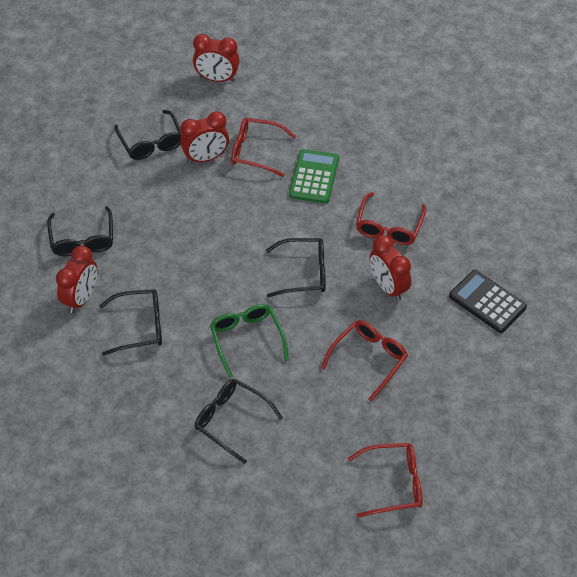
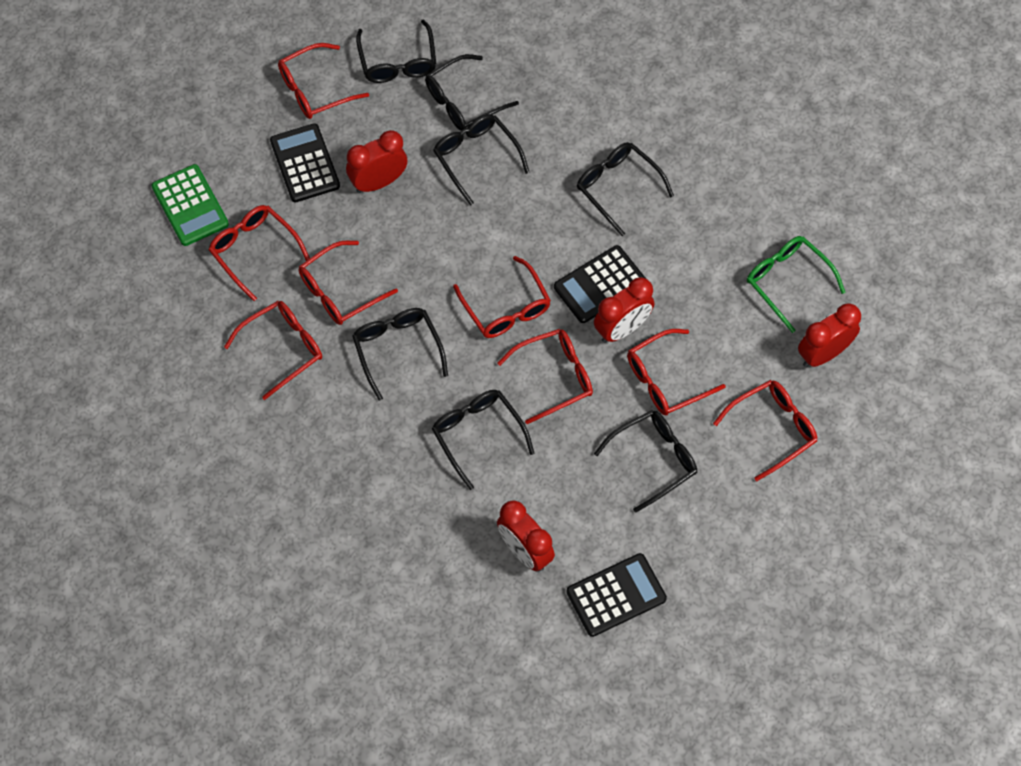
black calculator: 1 -> 3
black glasses: 5 -> 7
red glasses: 4 -> 8

